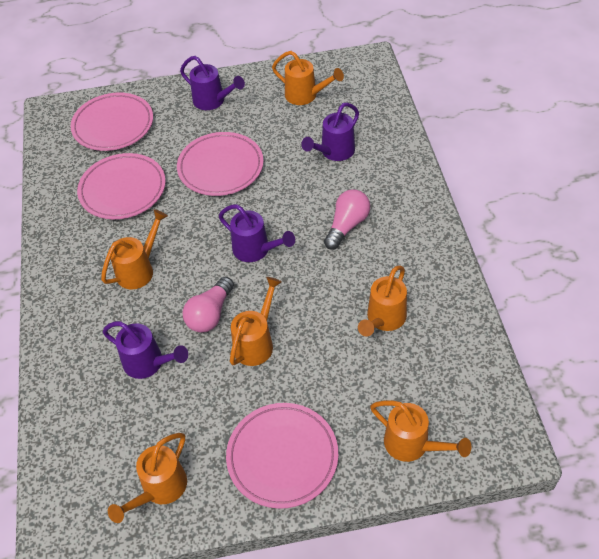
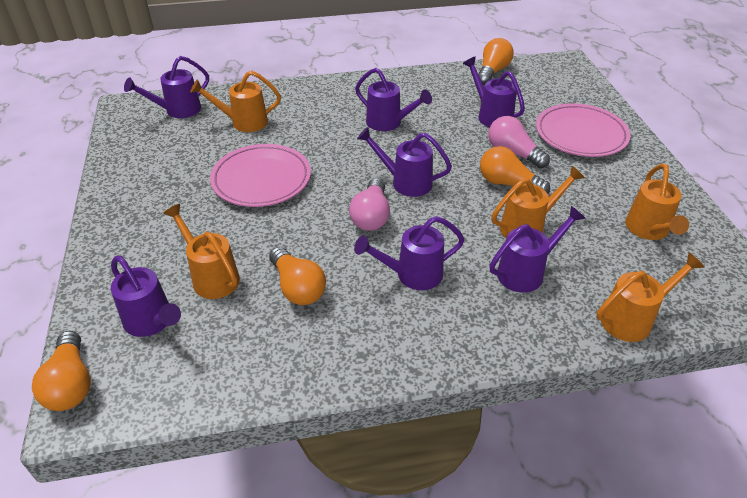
orange light bulb: 0 -> 4
orange watering can: 6 -> 5
pink plate: 4 -> 2
purple watering can: 4 -> 7

